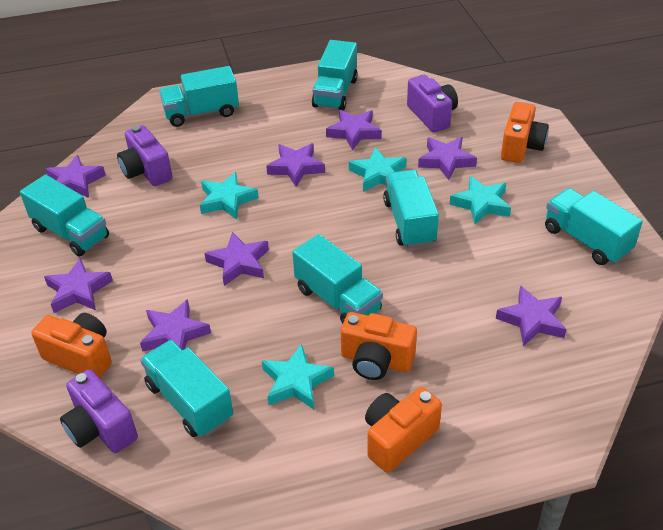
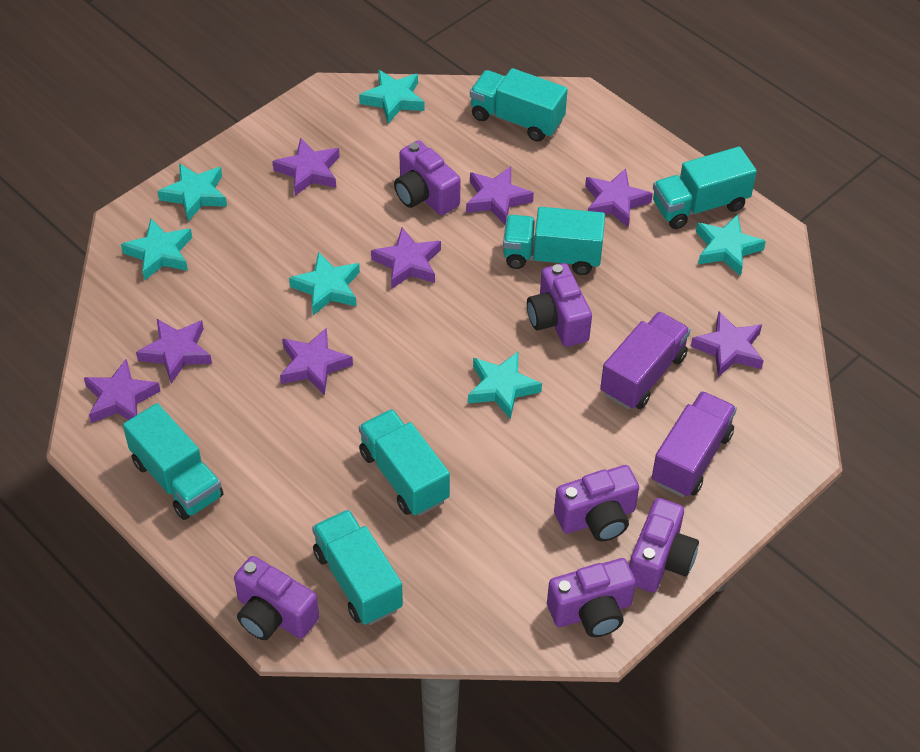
orange camera: 4 -> 0
purple camera: 3 -> 6
purple truck: 0 -> 2
turquoise star: 4 -> 6
turquoise truck: 7 -> 6

